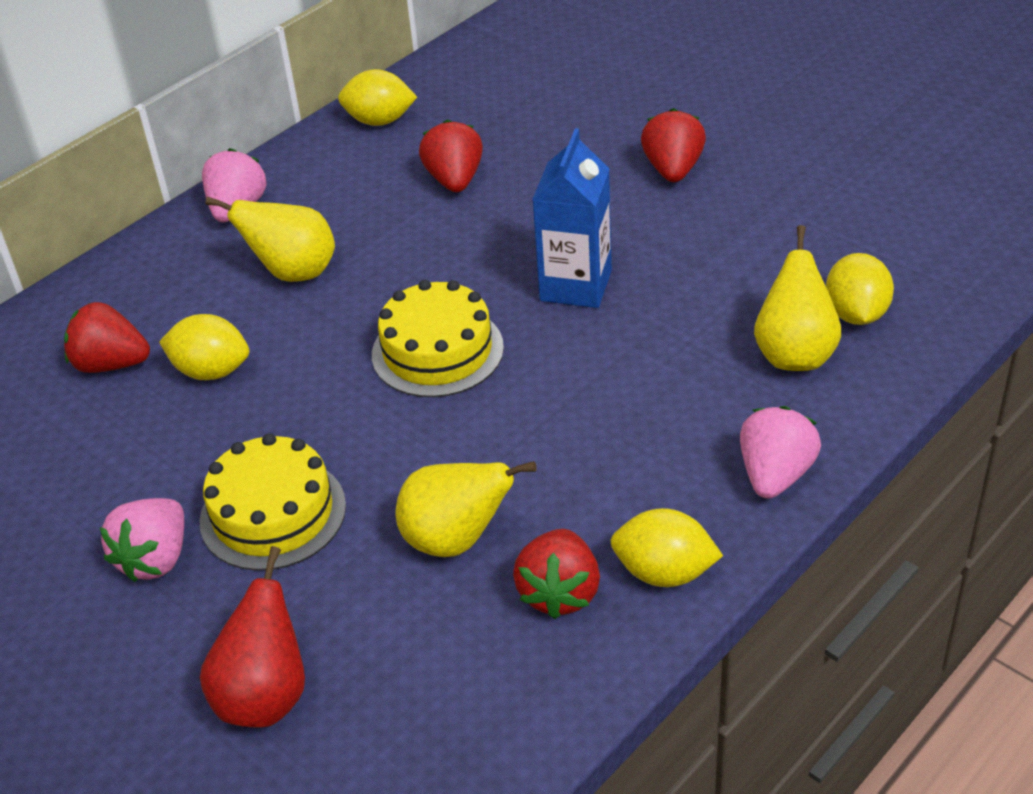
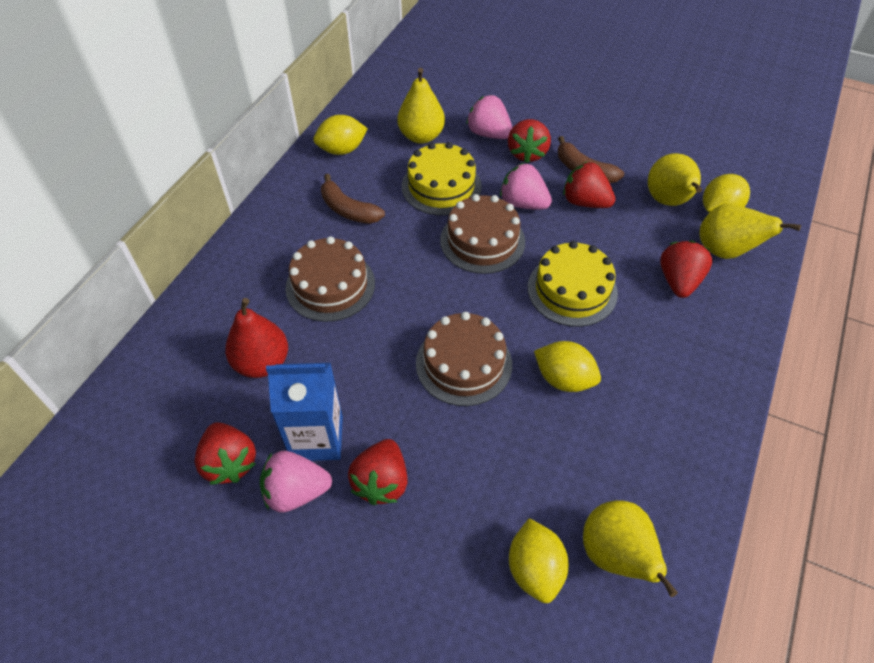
brown banana: 0 -> 2
brown cake: 0 -> 3
red strawberry: 4 -> 5
yellow pear: 3 -> 4

